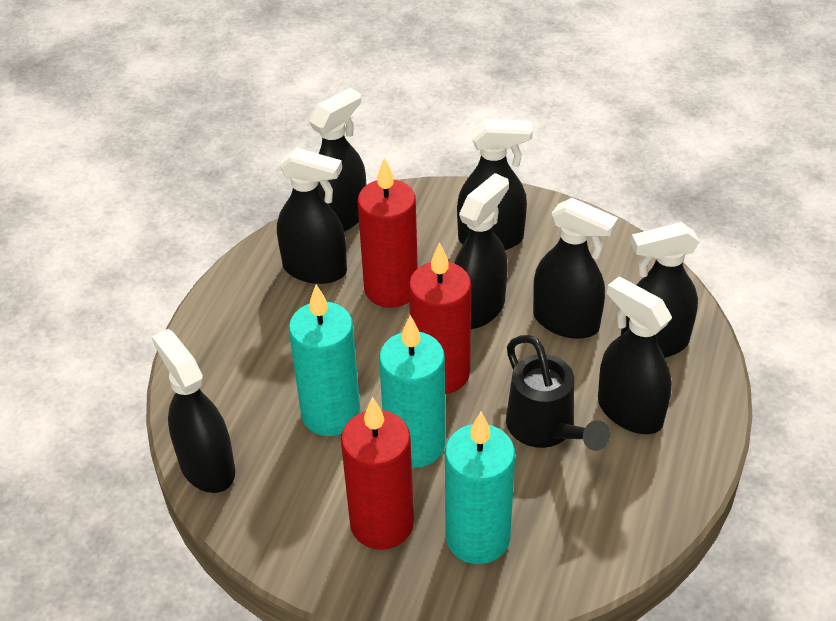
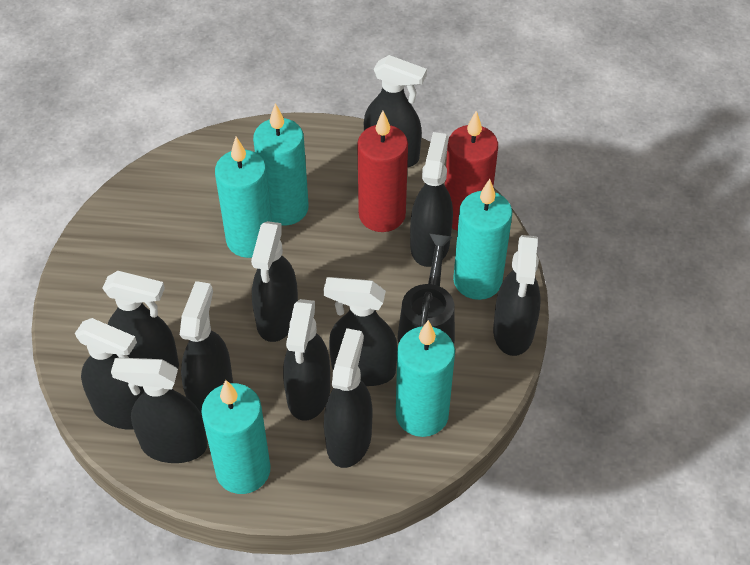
black spray bottle: 8 -> 11
red candle: 3 -> 2
turquoise candle: 3 -> 5

